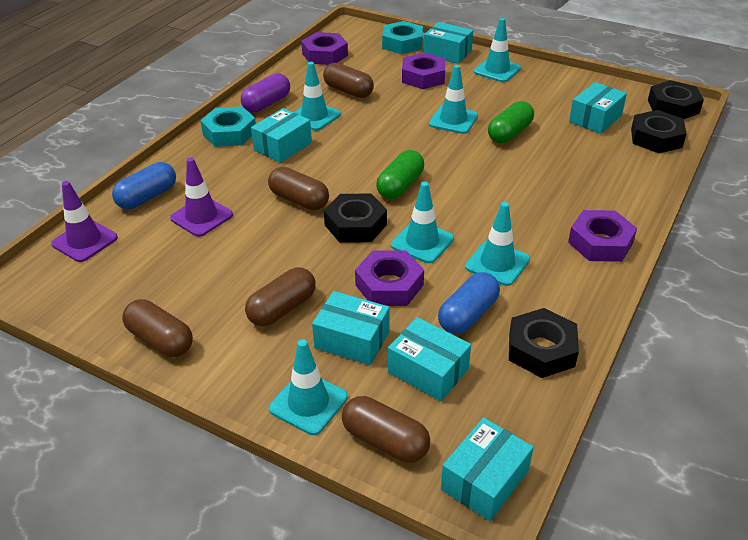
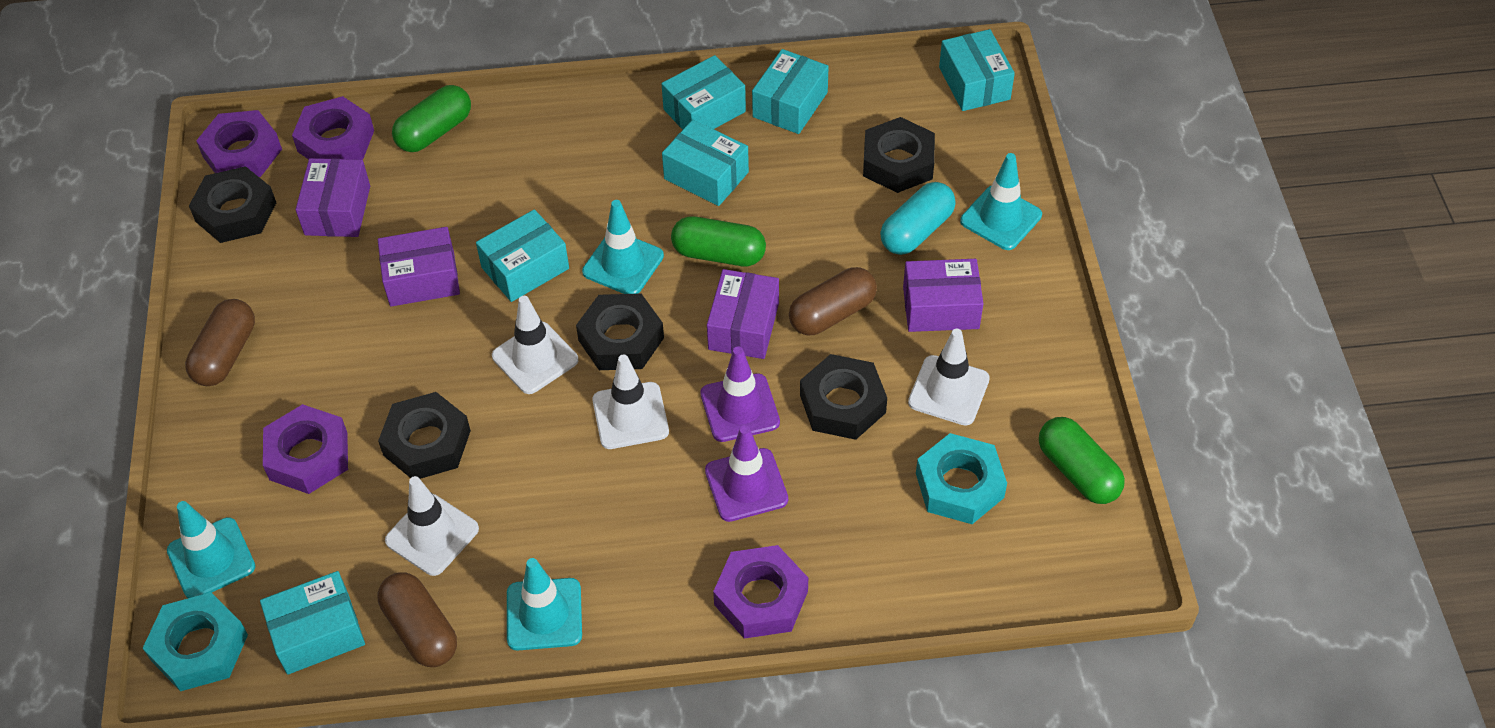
black nut: 4 -> 5
blue capsule: 2 -> 0
brown capsule: 5 -> 3
green capsule: 2 -> 3
purple box: 0 -> 4
purple capsule: 1 -> 0
turquoise capsule: 0 -> 1
turquoise traffic cone: 6 -> 4
white traffic cone: 0 -> 4

